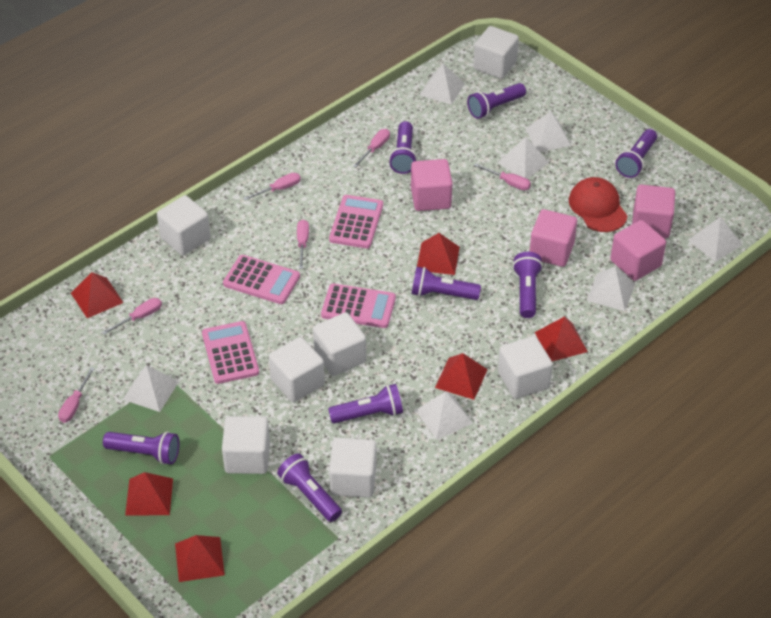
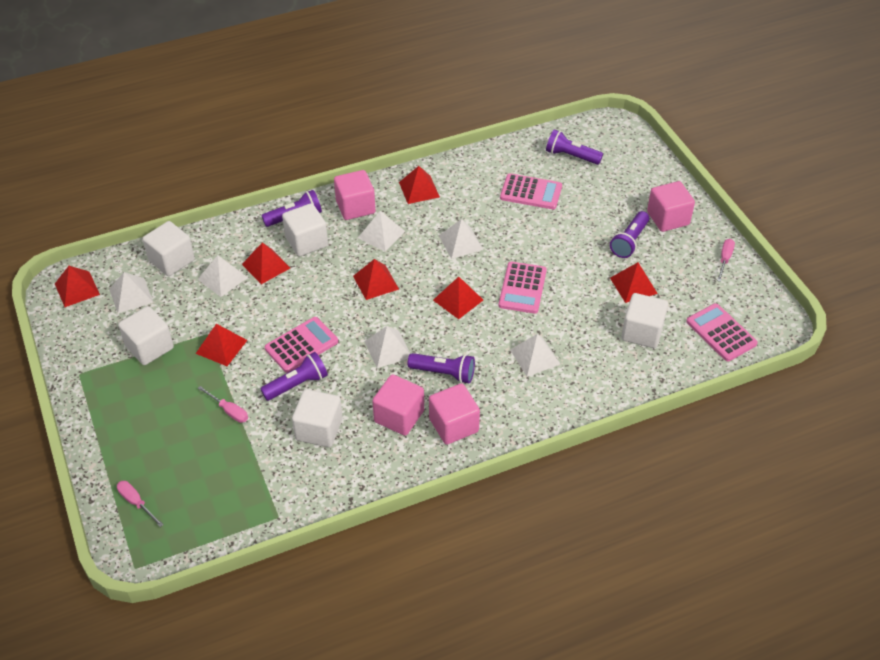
pink screwdriver: 6 -> 3
purple flashlight: 8 -> 5
red cap: 1 -> 0
red pyramid: 6 -> 7
white cube: 7 -> 5
white pyramid: 7 -> 6

